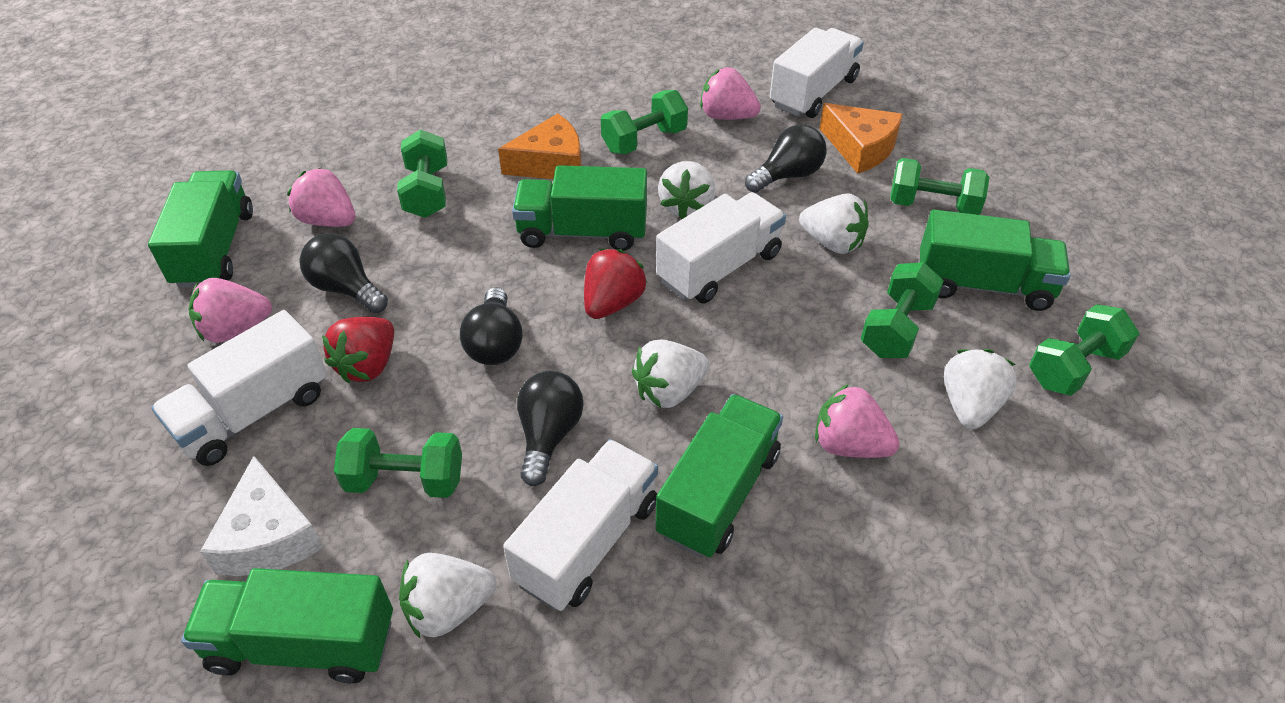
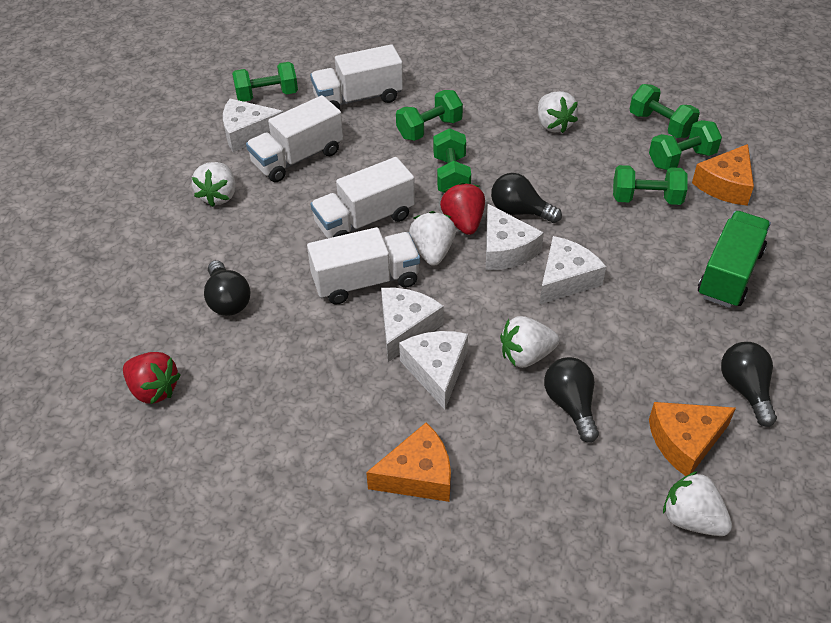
green truck: 5 -> 1
orange cheese: 2 -> 3
pink strawberry: 4 -> 0
white cheese: 1 -> 5

